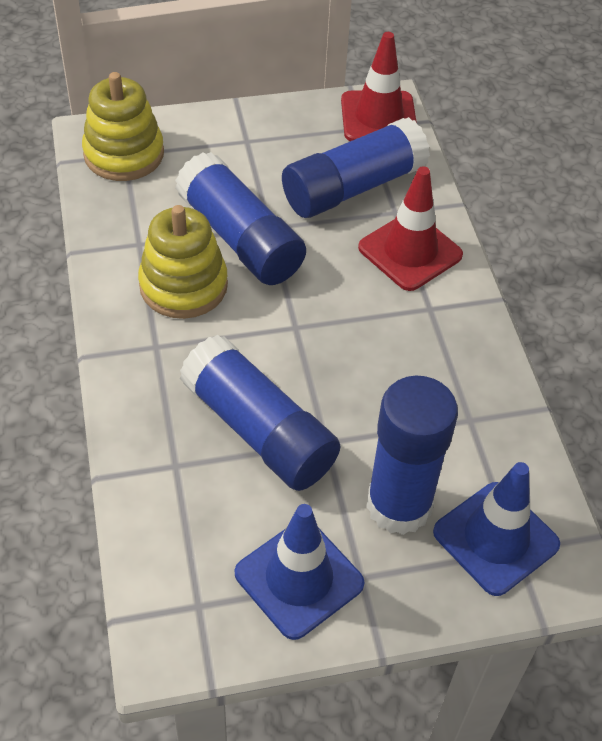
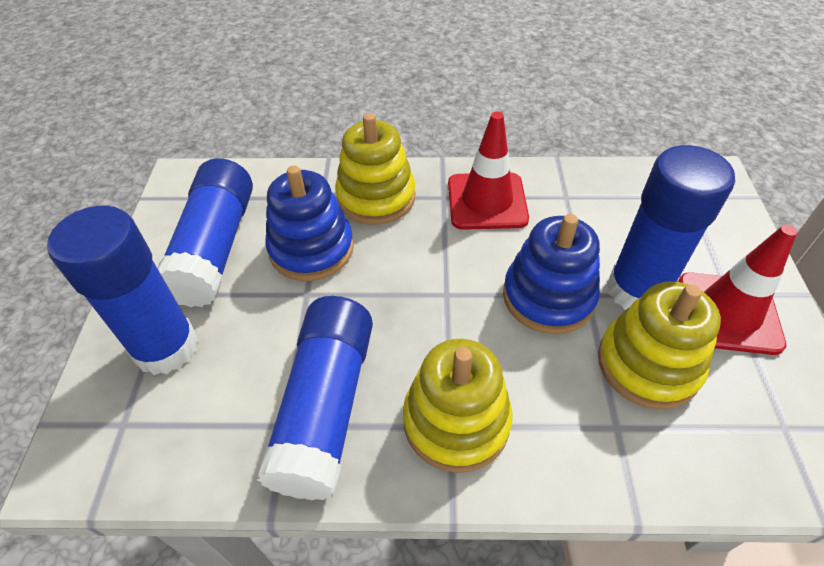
blue stacking toy: 0 -> 2
blue traffic cone: 2 -> 0
yellow stacking toy: 2 -> 3

